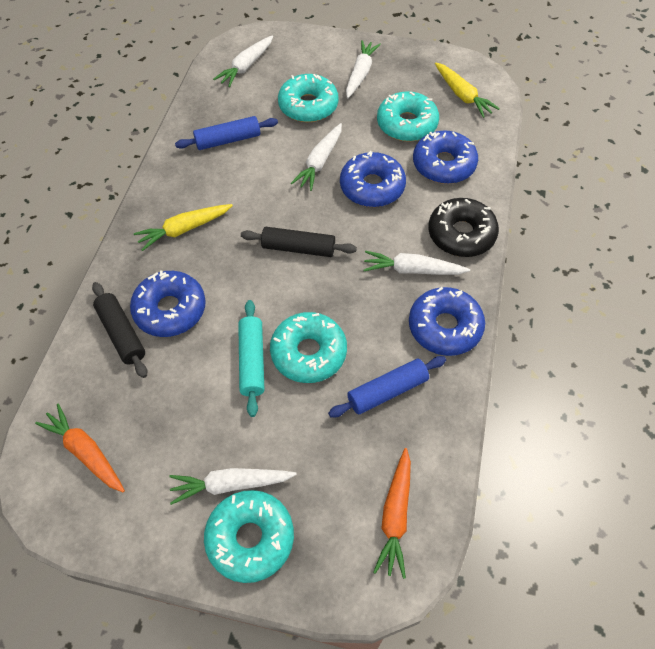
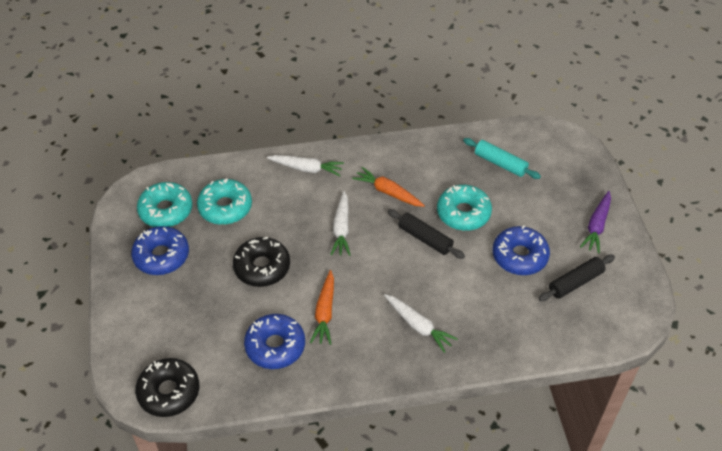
black donut: 1 -> 2
blue donut: 4 -> 3
blue rolling pin: 2 -> 0
purple carrot: 0 -> 1
turquoise donut: 4 -> 3
white carrot: 5 -> 3
yellow carrot: 2 -> 0

